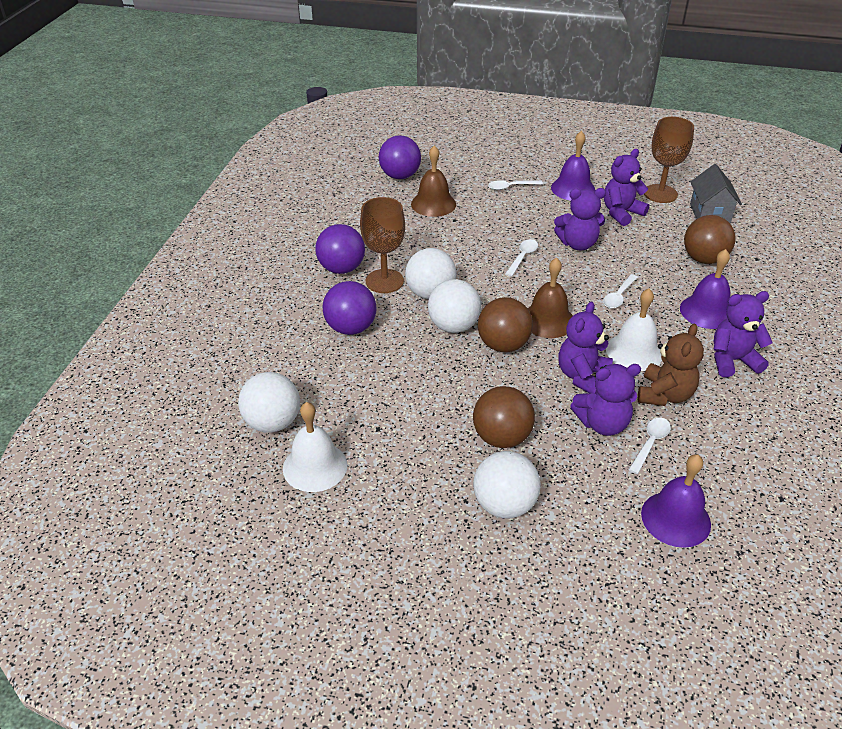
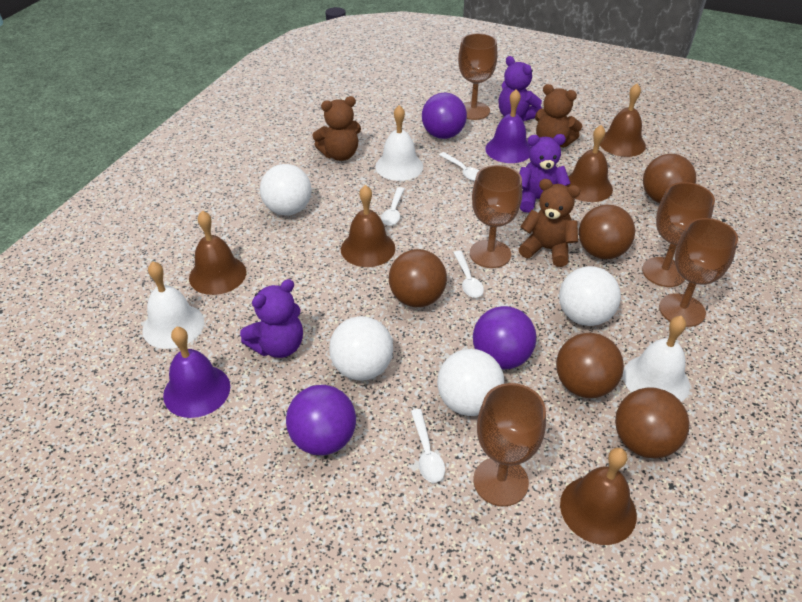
brown ball: 3 -> 5
brown bell: 2 -> 5
brown goblet: 2 -> 5
brown teddy bear: 1 -> 3
grey house: 1 -> 0
purple bell: 3 -> 2
purple teddy bear: 5 -> 3
white bell: 2 -> 3

